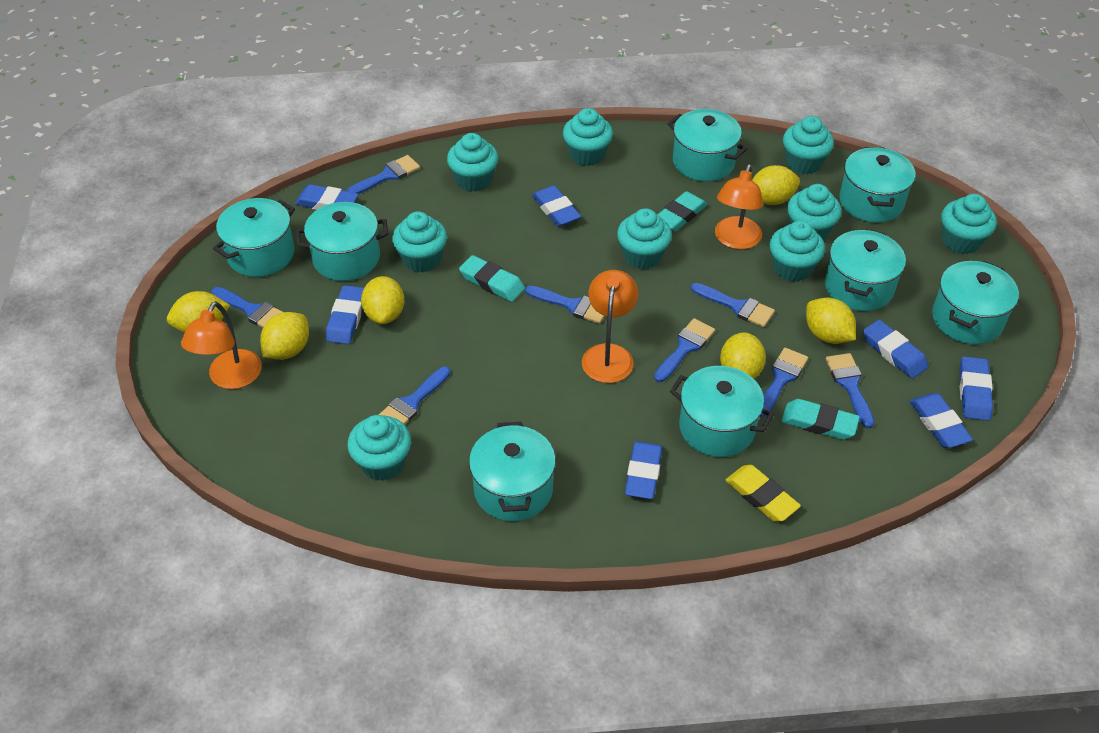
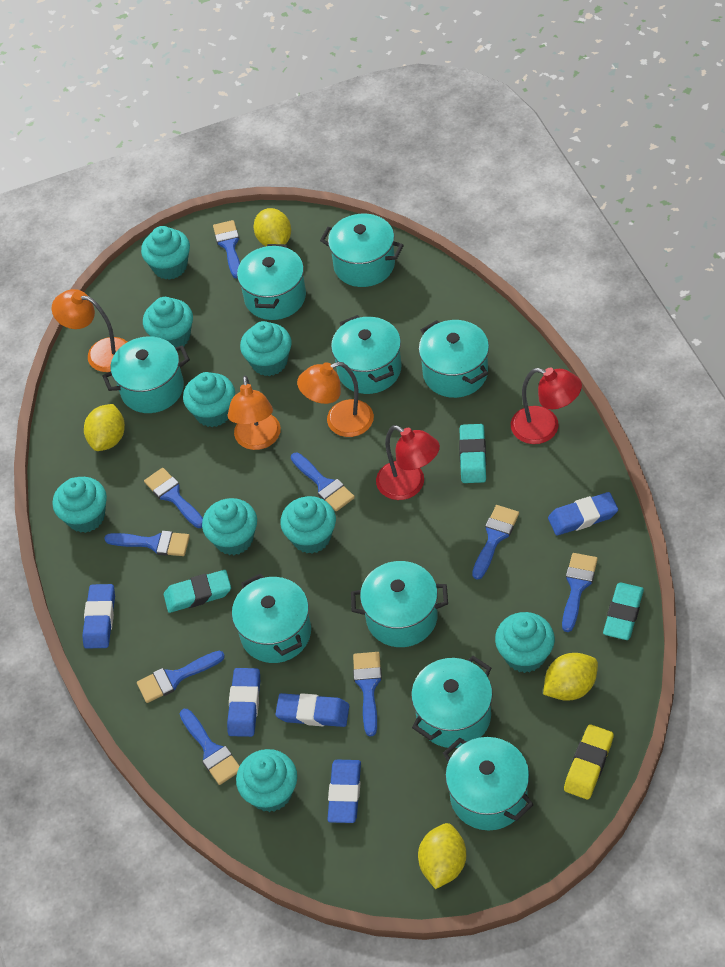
blue brush: 8 -> 9
blue eraser: 7 -> 5
red lamp: 0 -> 2
turquoise pot: 8 -> 9
yellow lemon: 6 -> 4

